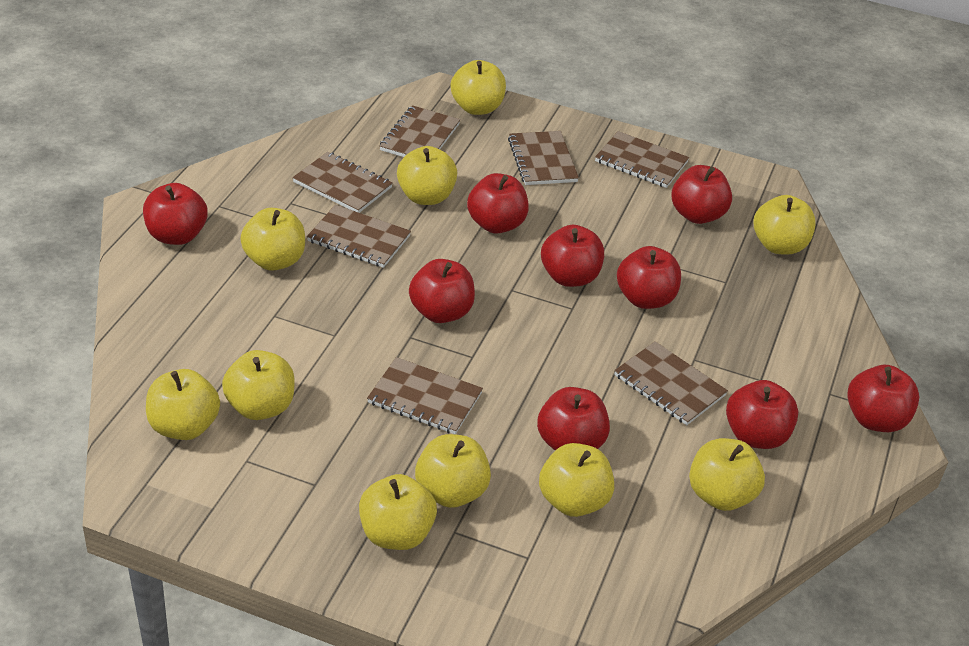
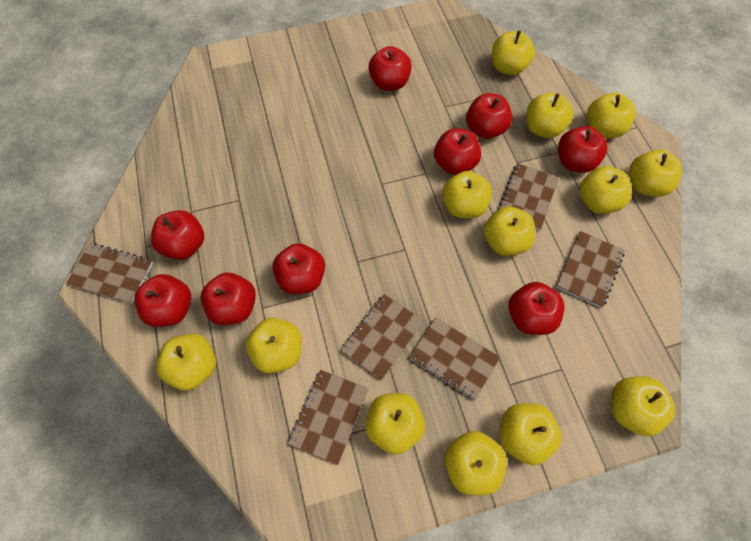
brown notebook: 7 -> 6
yellow apple: 10 -> 13

